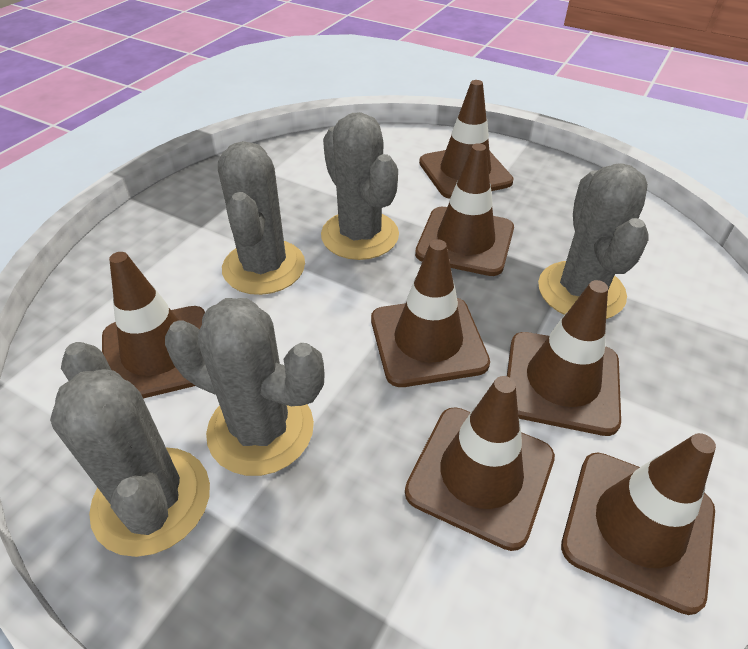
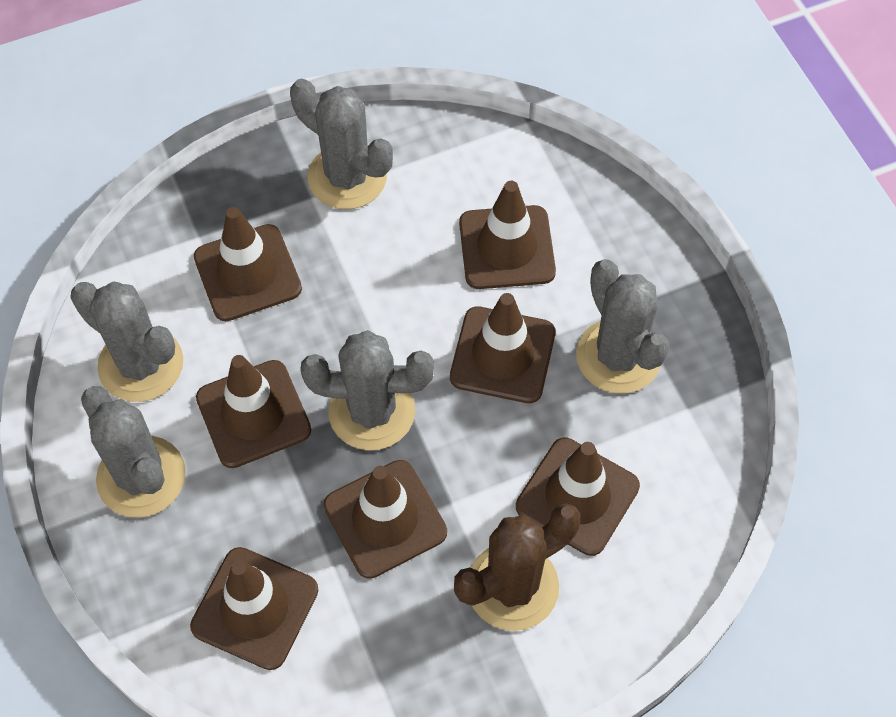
brown cactus: 0 -> 1

